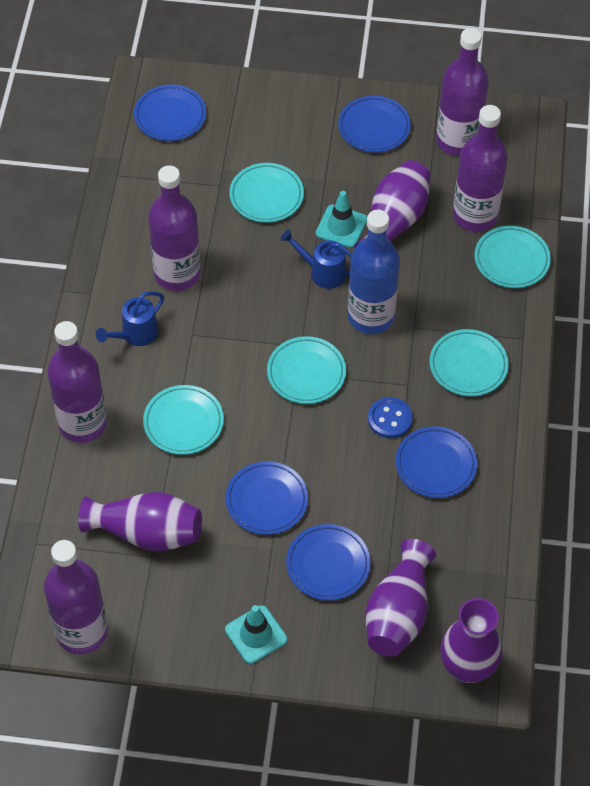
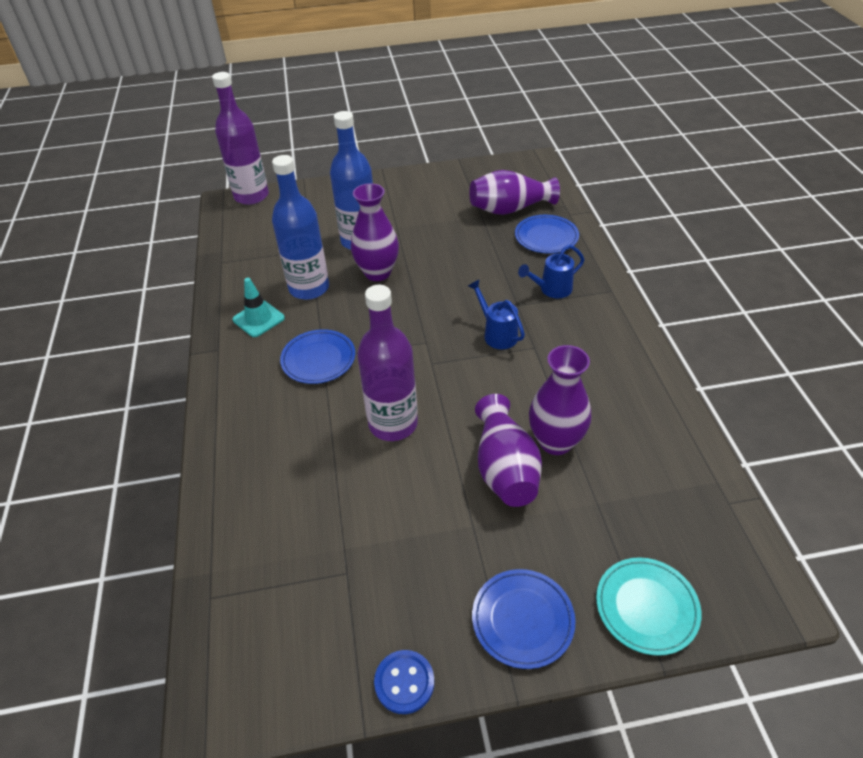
blue bottle: 1 -> 2
blue plate: 5 -> 3
purple bottle: 5 -> 2
turquoise plate: 5 -> 1
turquoise traffic cone: 2 -> 1

